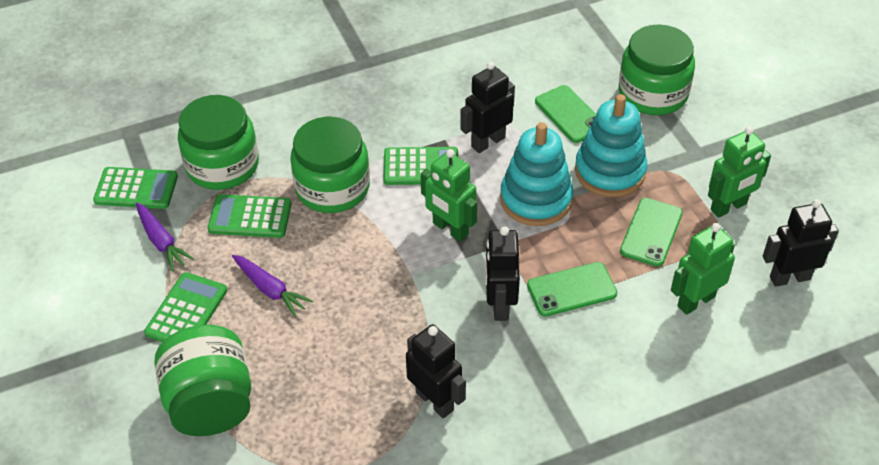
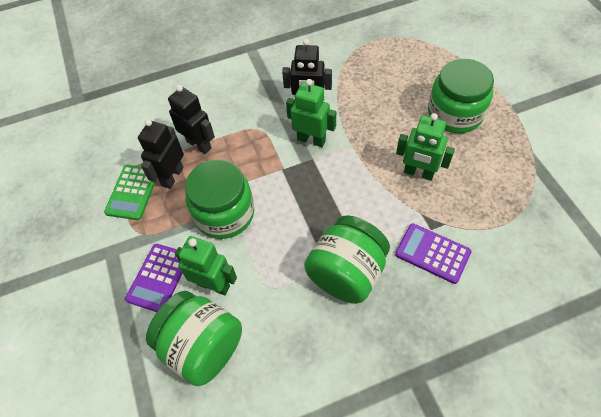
black robot: 4 -> 3
green calculator: 4 -> 1
green phone: 3 -> 0
purple calculator: 0 -> 2
purple carrot: 2 -> 0
turquoise stacking toy: 2 -> 0

